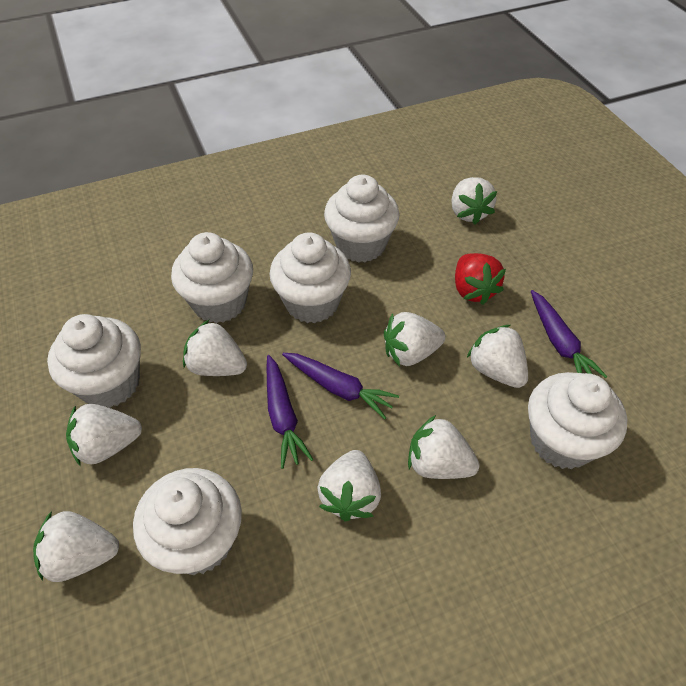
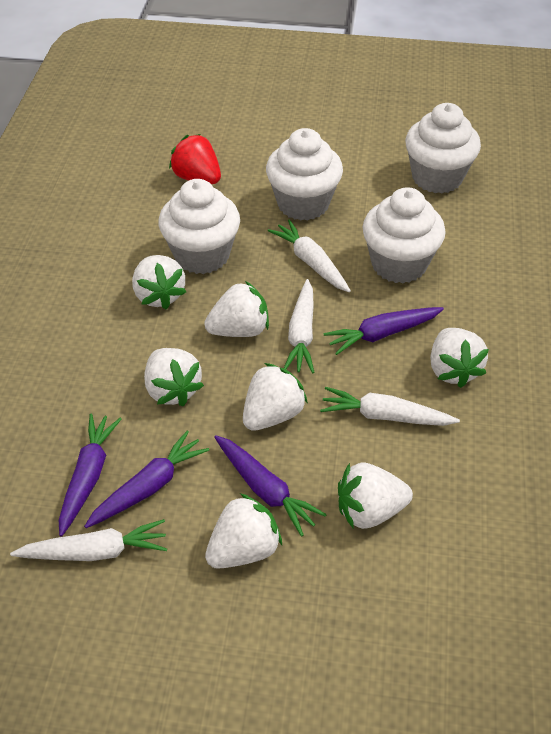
purple carrot: 3 -> 4
white carrot: 0 -> 4
white cupcake: 6 -> 4
white strawberry: 8 -> 7

